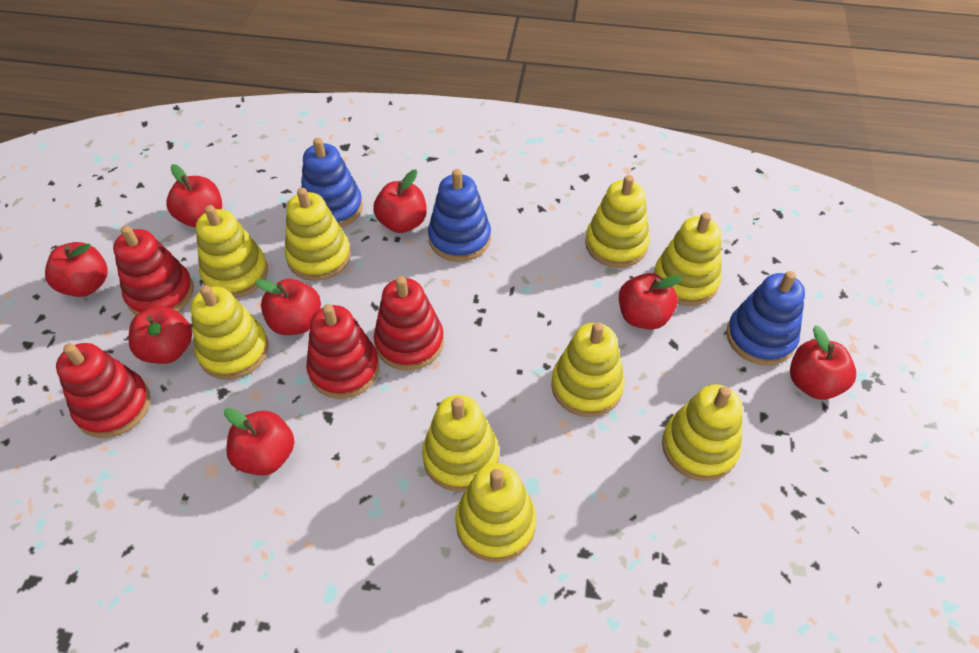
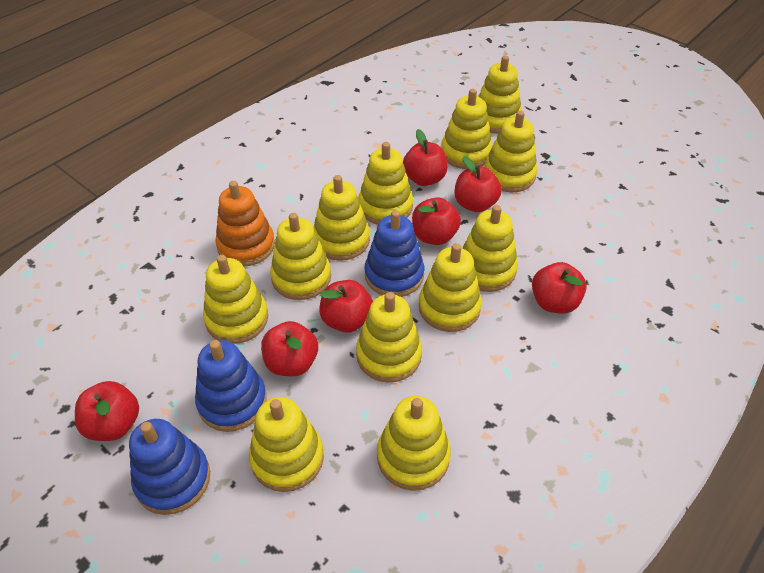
orange stacking toy: 0 -> 1
red apple: 8 -> 7
red stacking toy: 4 -> 0
yellow stacking toy: 9 -> 12

